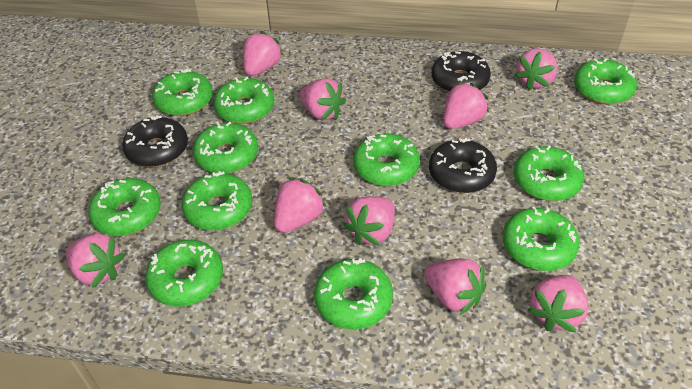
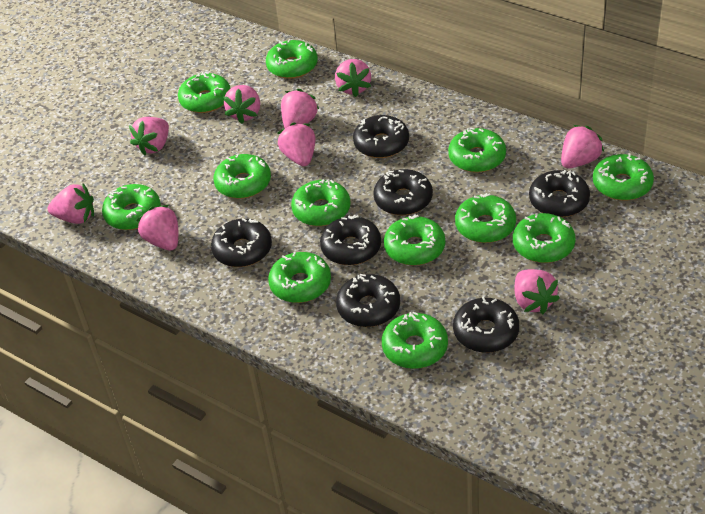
black donut: 3 -> 7
green donut: 11 -> 12

